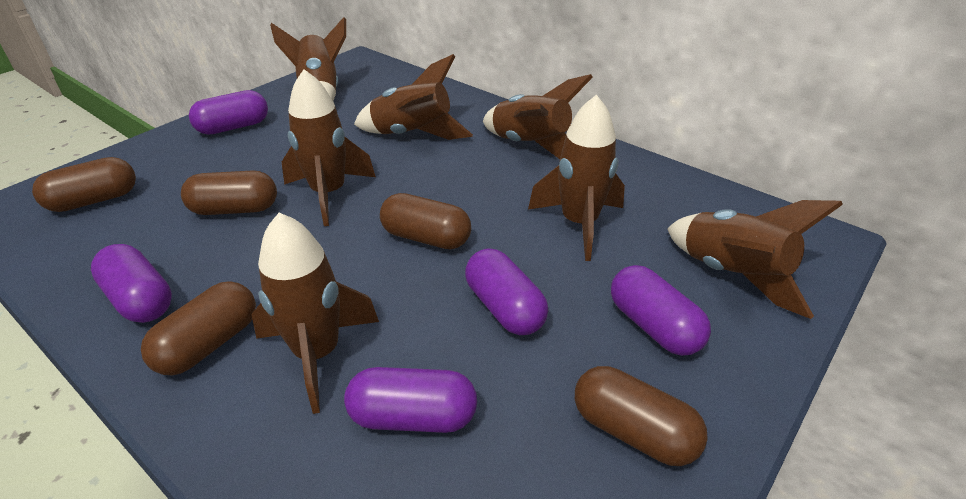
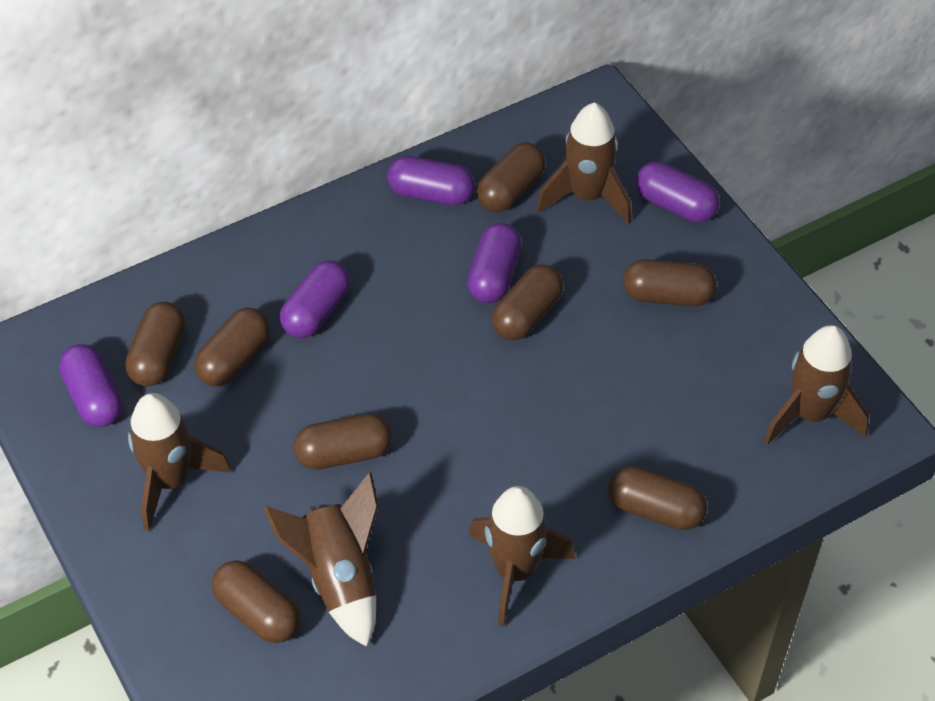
brown capsule: 5 -> 8
brown rocket: 7 -> 5

